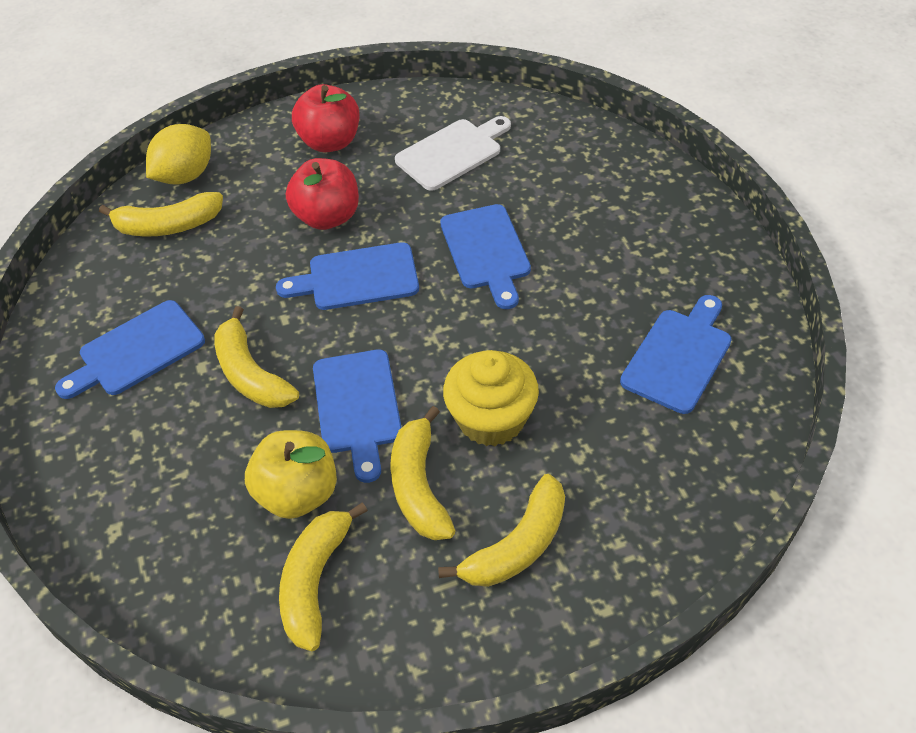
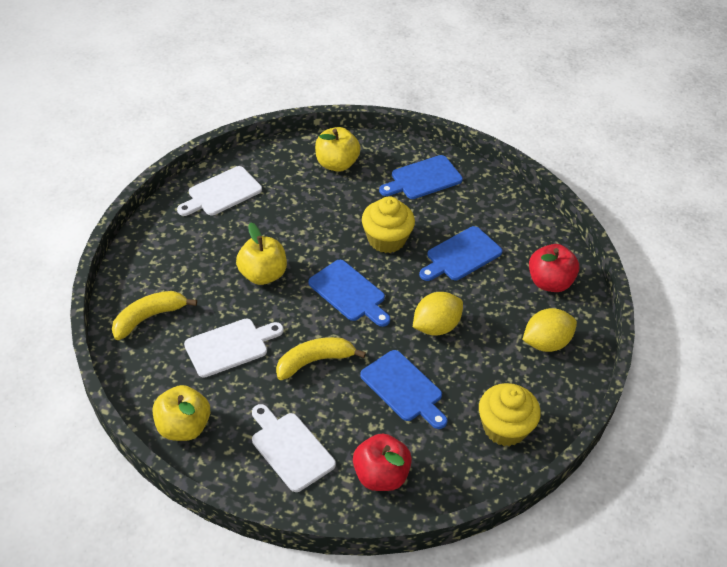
blue cutting board: 5 -> 4
white cutting board: 1 -> 3
yellow apple: 1 -> 3
yellow banana: 5 -> 2
yellow cupcake: 1 -> 2
yellow lemon: 1 -> 2

